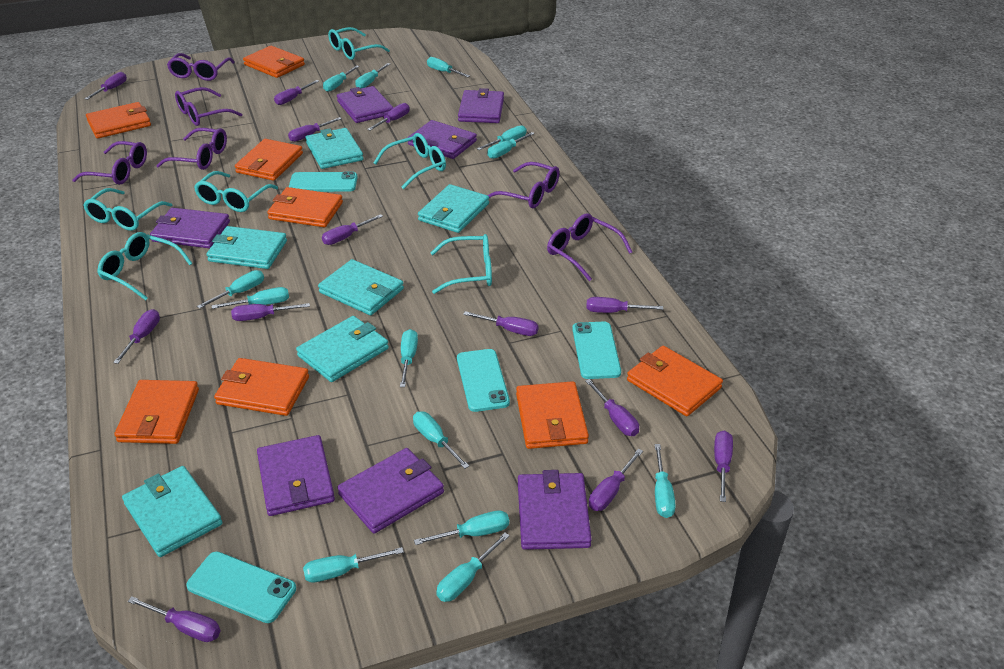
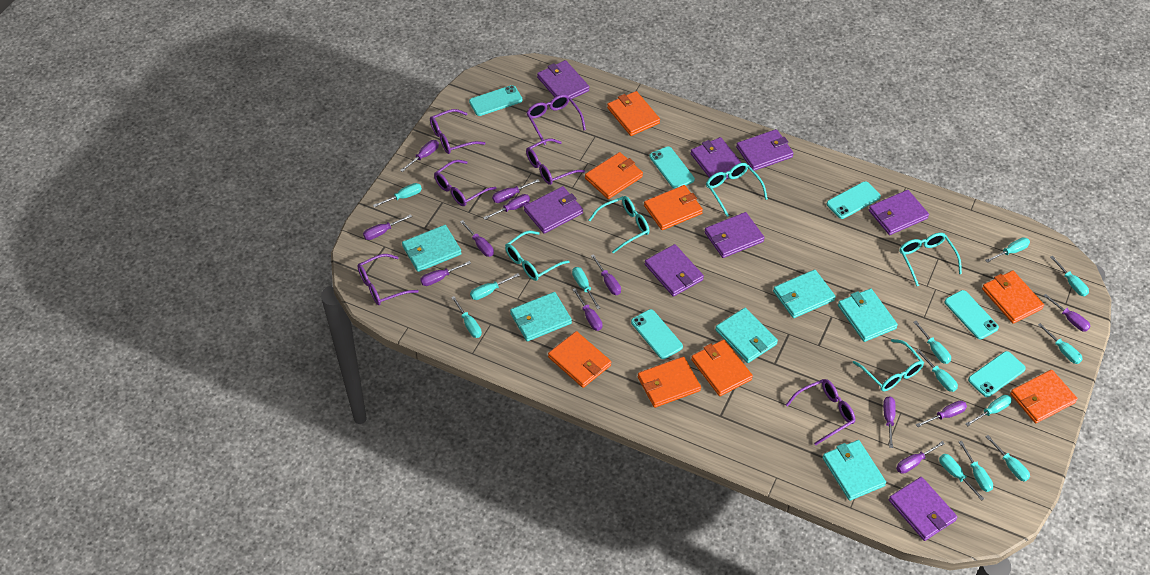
purple screwdriver: 13 -> 12
purple wallet: 7 -> 8
turquoise glasses: 6 -> 5
turquoise phone: 4 -> 6

